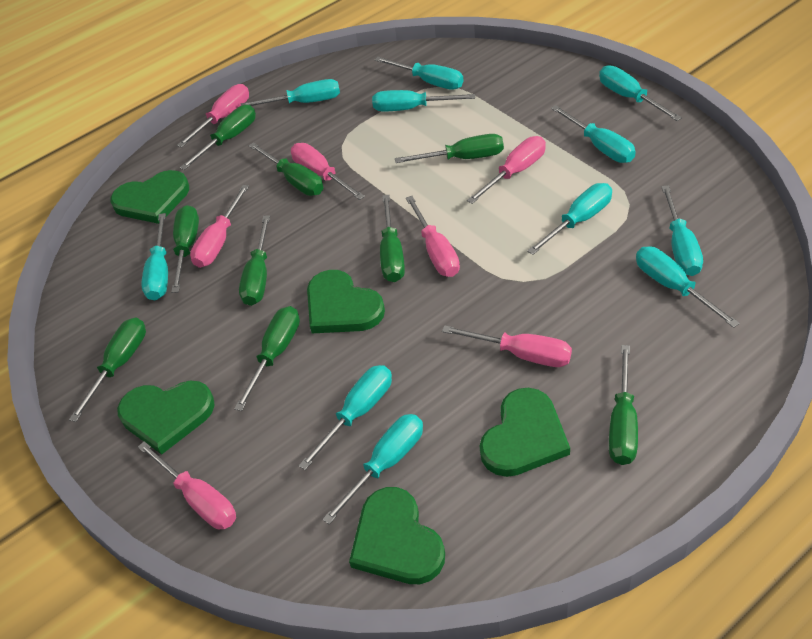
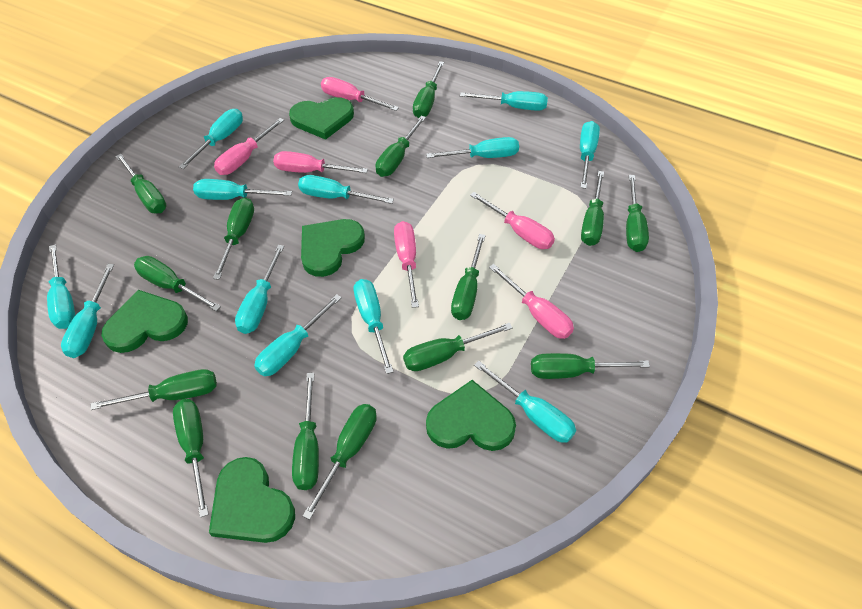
green screwdriver: 9 -> 14
pink screwdriver: 7 -> 6
turquoise screwdriver: 11 -> 12

